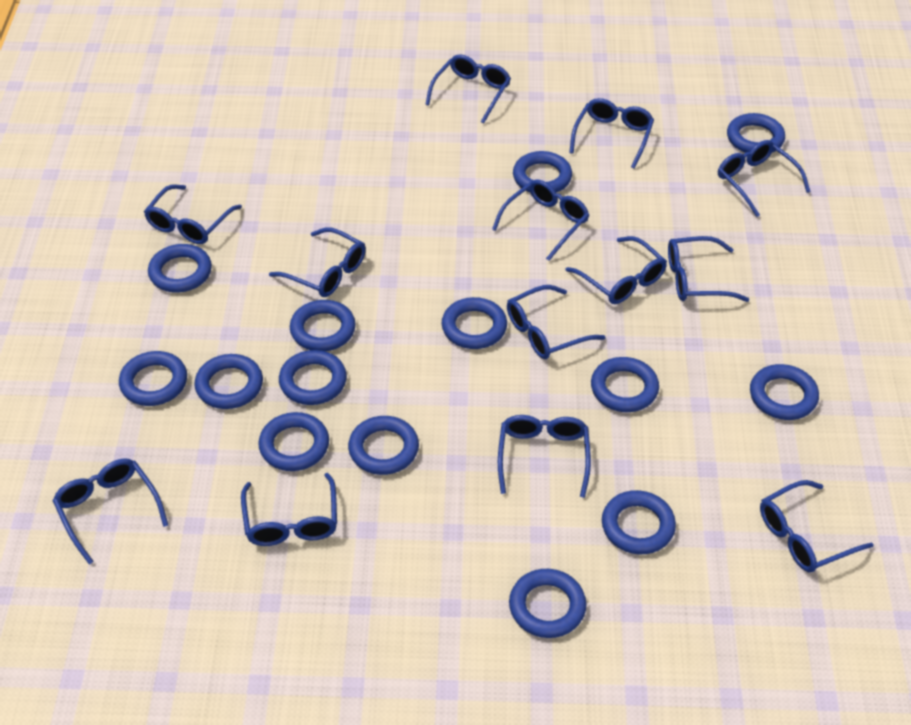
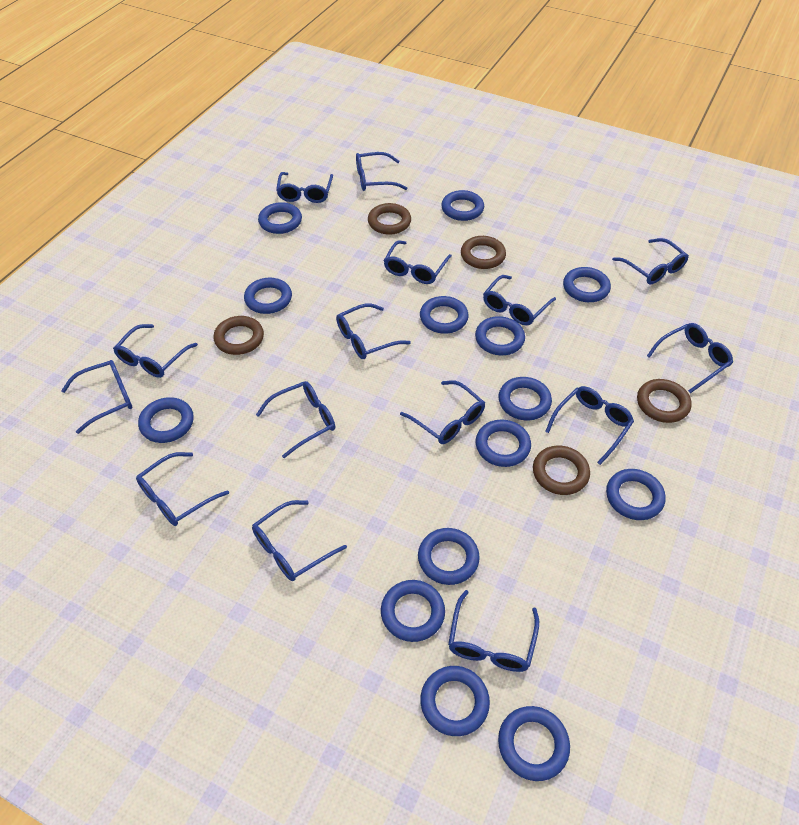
blue glasses: 13 -> 15
brown ring: 0 -> 5

